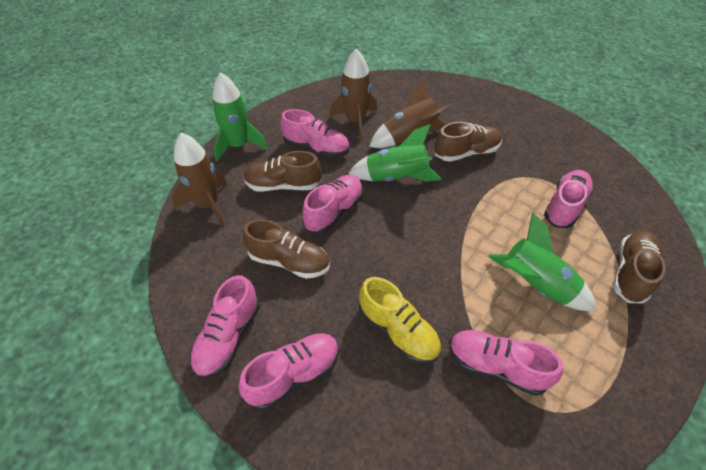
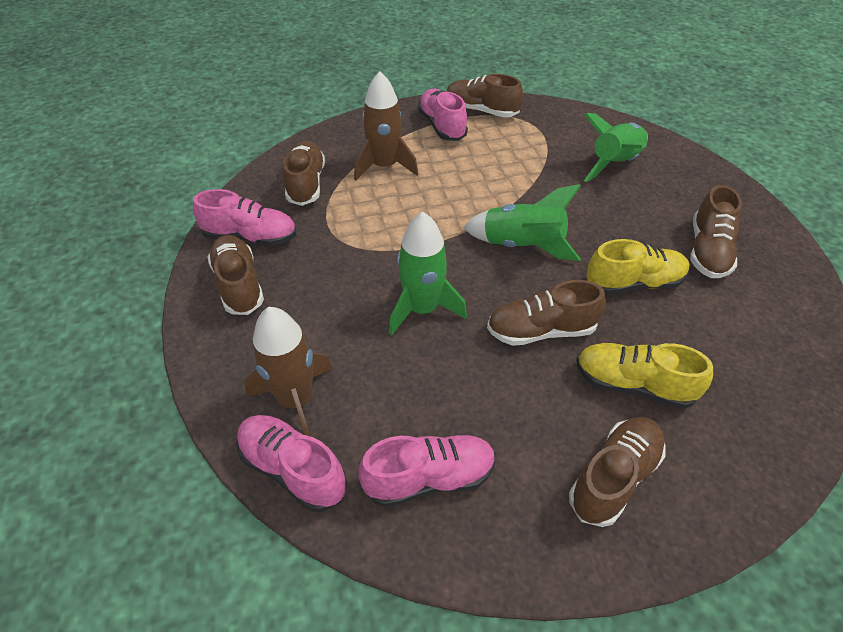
brown rocket: 3 -> 2
brown shoe: 4 -> 6
pink shoe: 6 -> 4
yellow shoe: 1 -> 2

